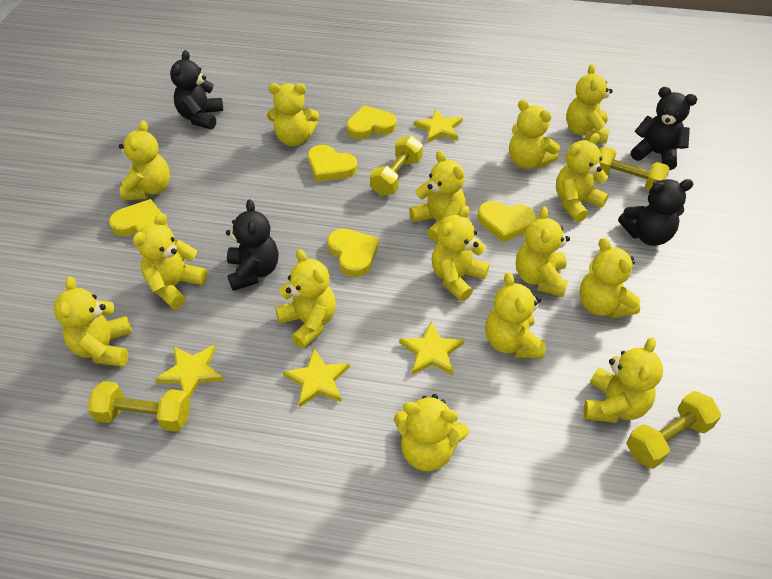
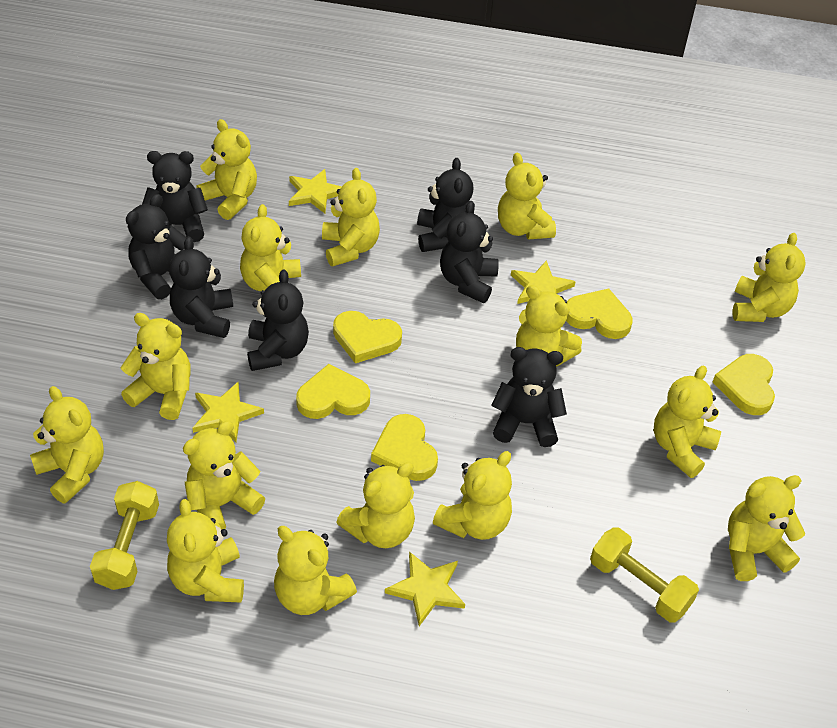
black teddy bear: 4 -> 7
yellow dumbbell: 4 -> 2

